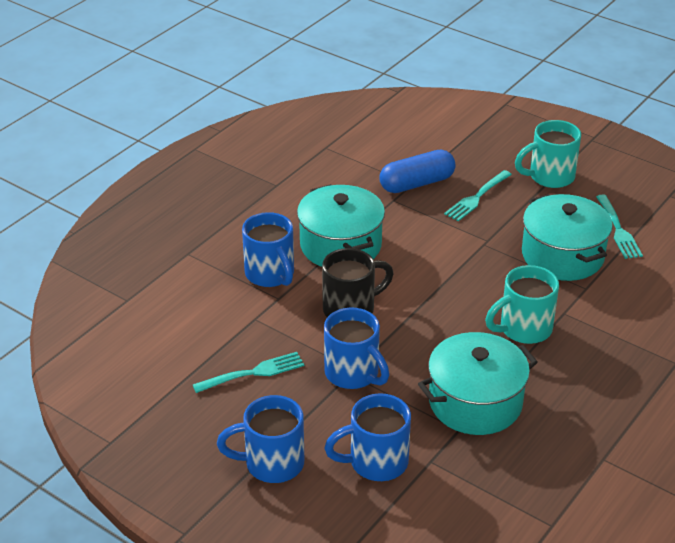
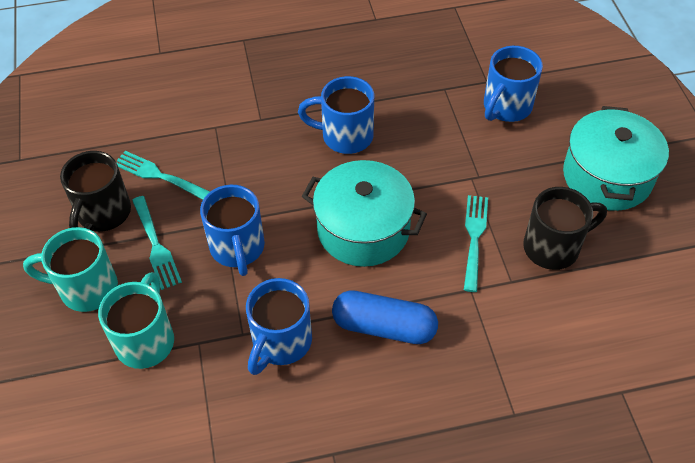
black mug: 1 -> 2
turquoise pot: 3 -> 2

